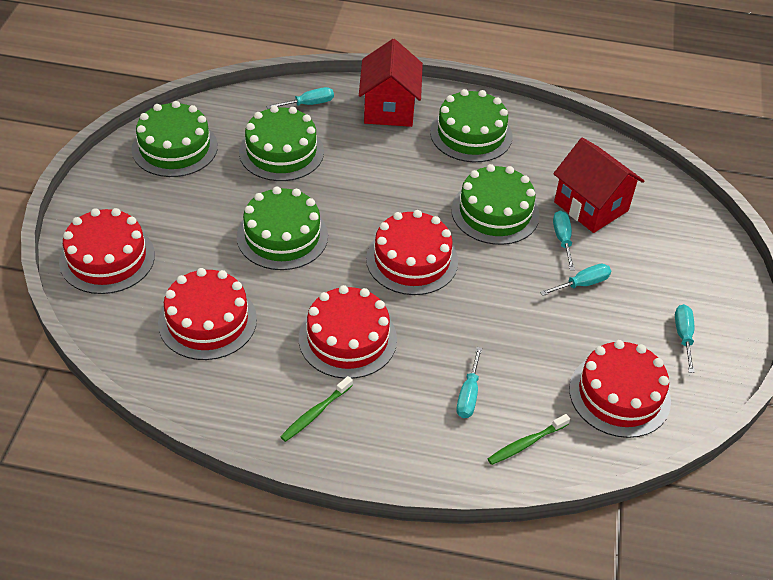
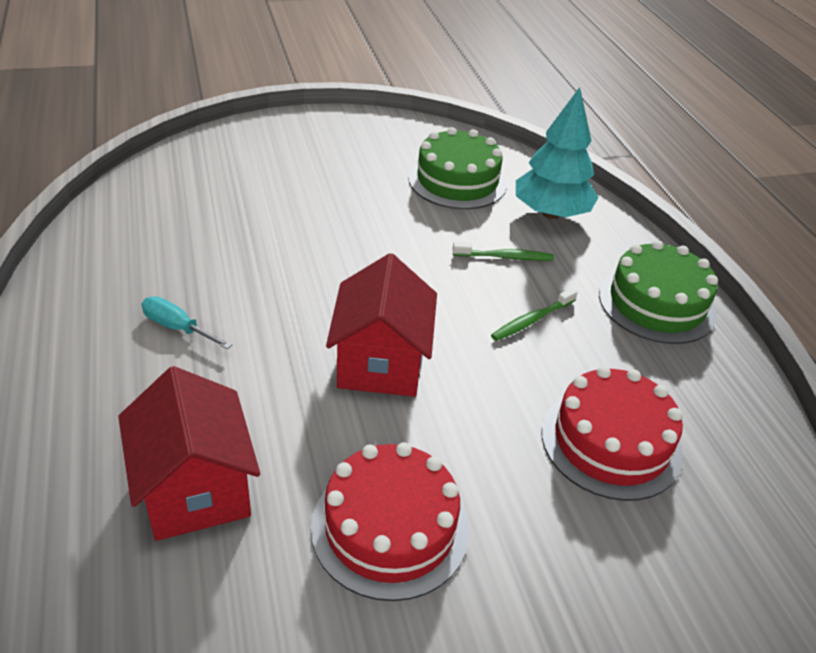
green cake: 5 -> 2
red cake: 5 -> 2
turquoise screwdriver: 5 -> 1
turquoise tree: 0 -> 1

